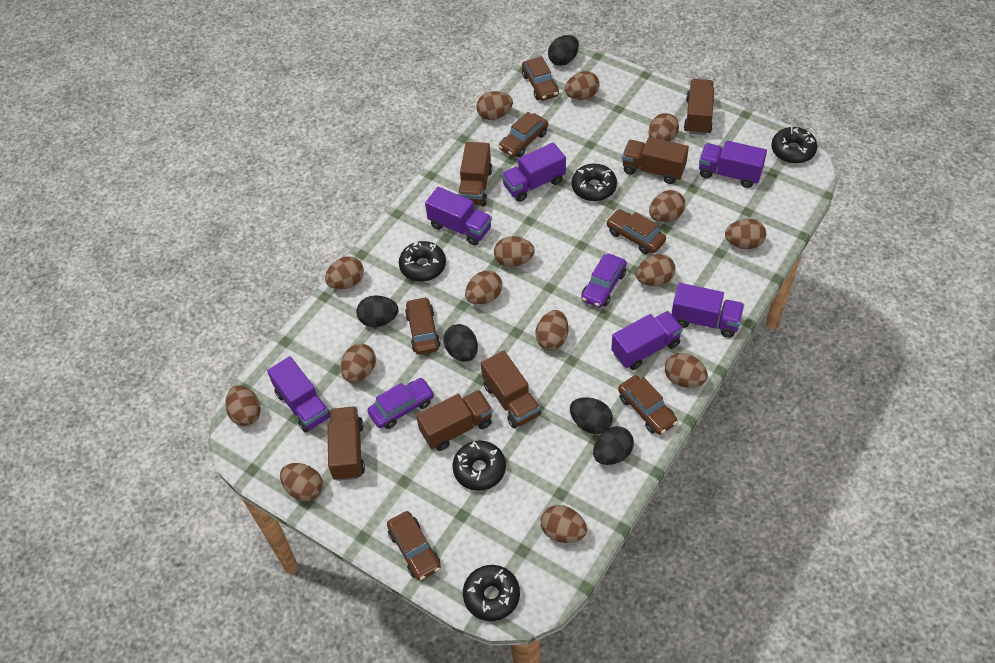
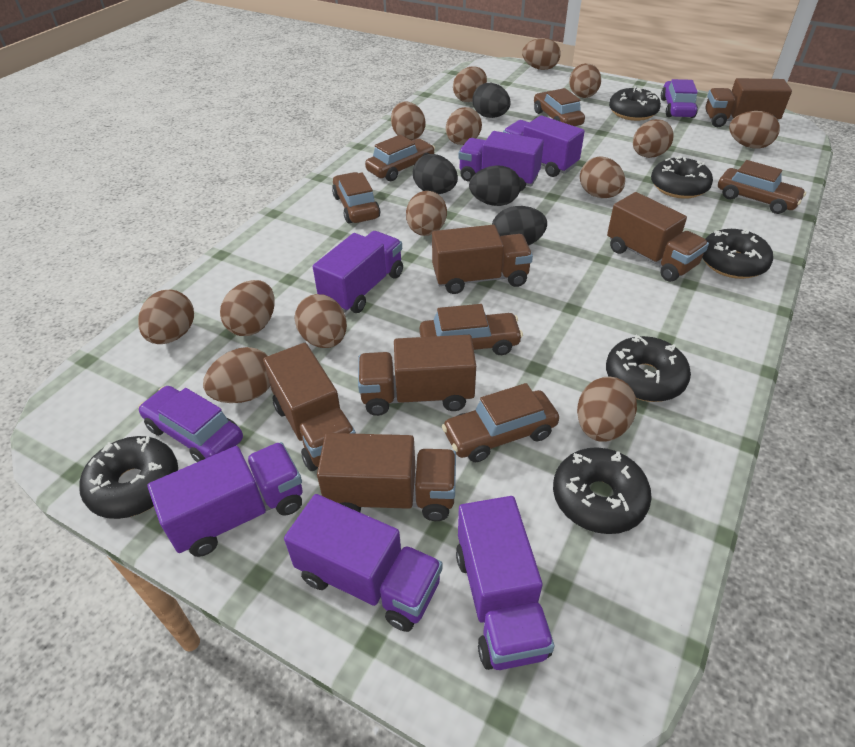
black donut: 5 -> 6
black egg: 5 -> 4
brown egg: 15 -> 14

